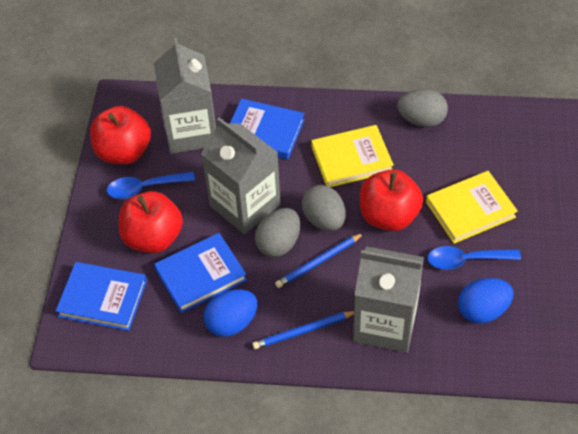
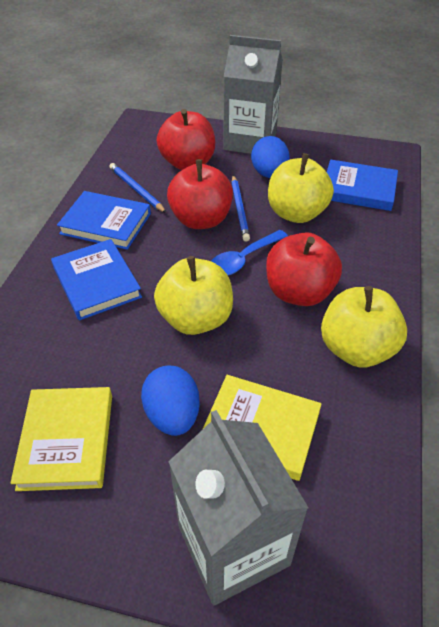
blue spoon: 2 -> 1
grey carton: 3 -> 2
grey egg: 3 -> 0
yellow apple: 0 -> 3

